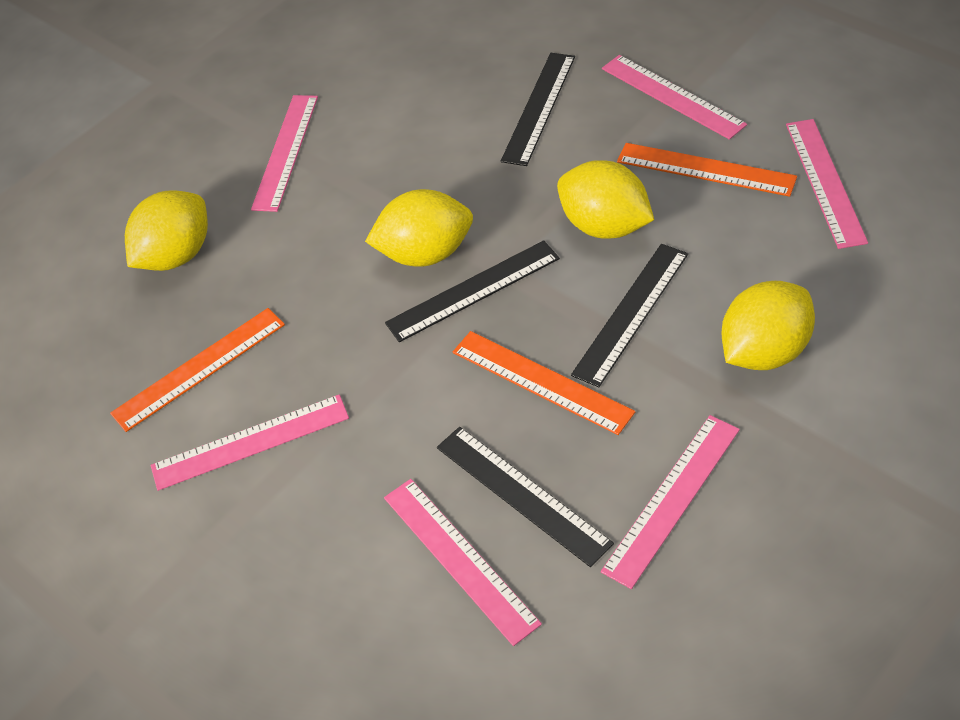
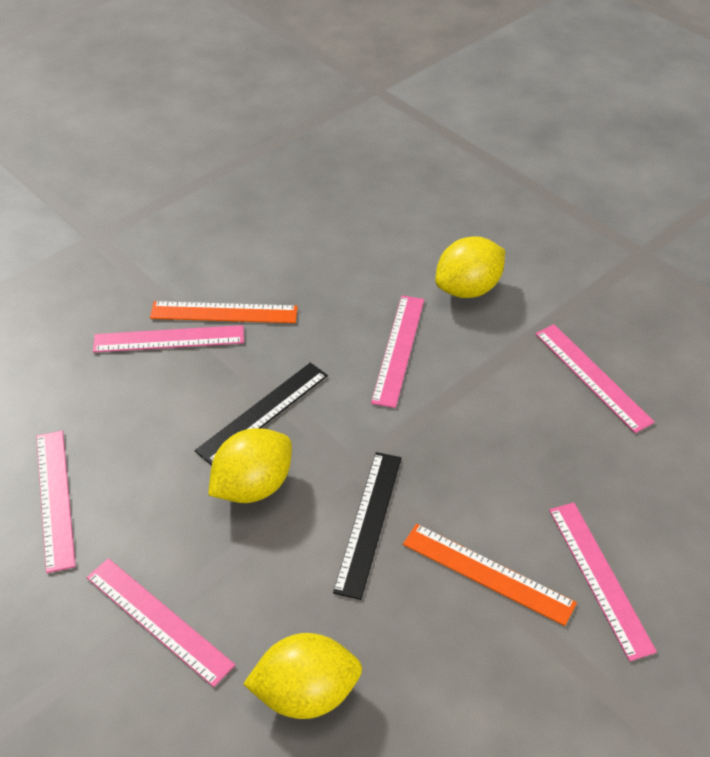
black ruler: 4 -> 2
orange ruler: 3 -> 2
yellow lemon: 4 -> 3

